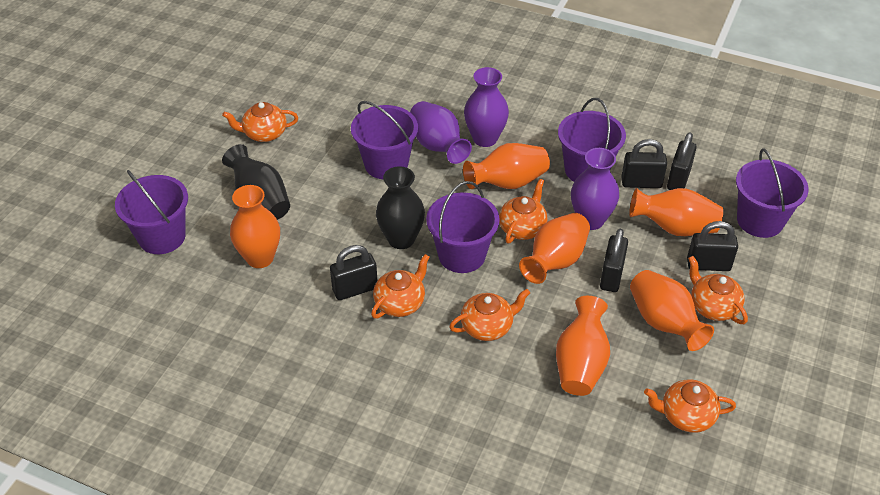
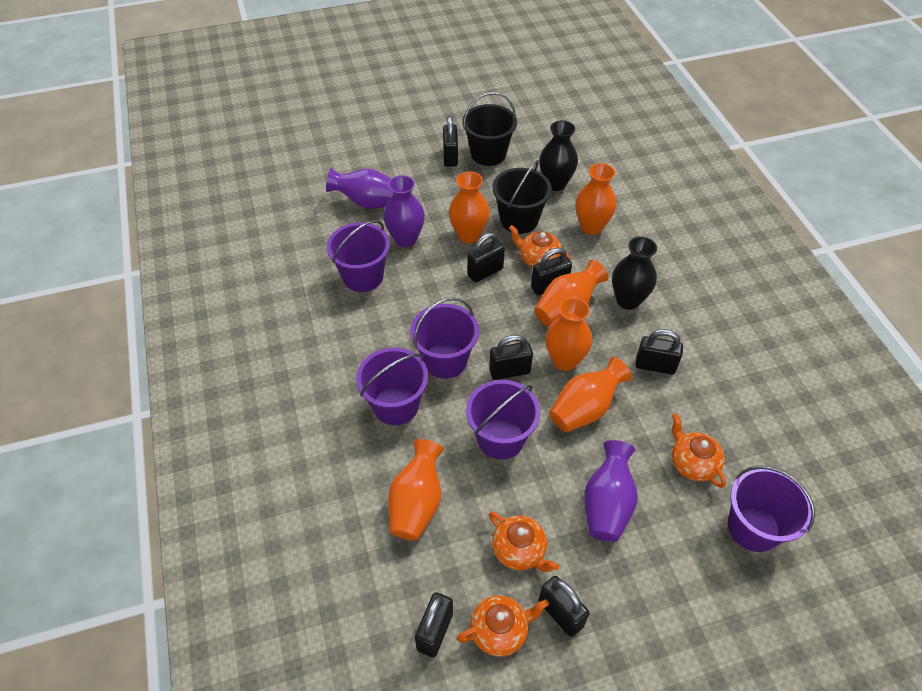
black bucket: 0 -> 2
black padlock: 5 -> 7
orange teapot: 6 -> 4

